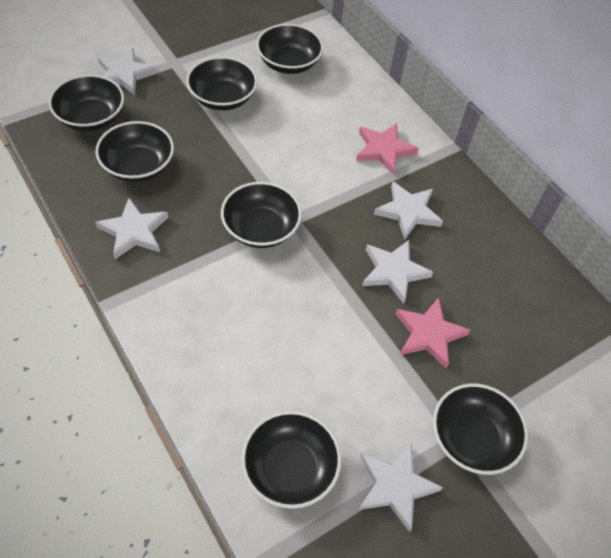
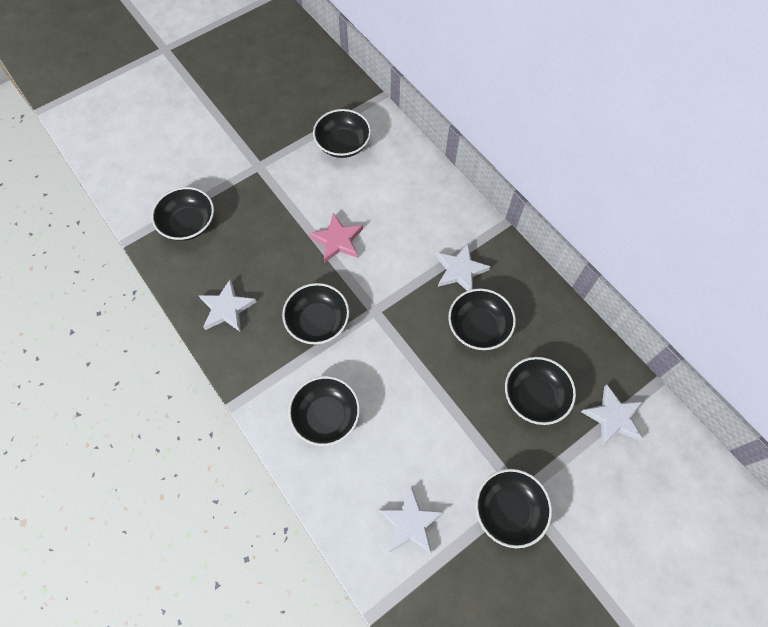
pink star: 2 -> 1
white star: 5 -> 4

